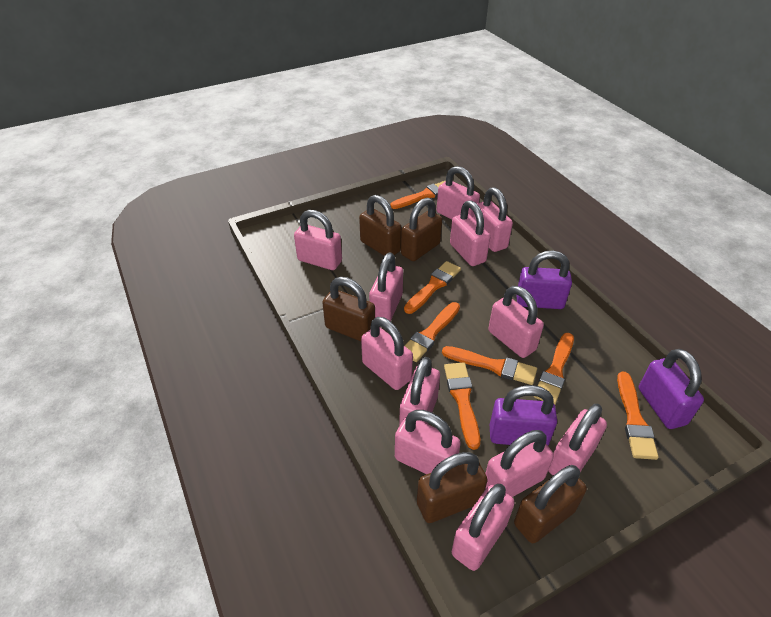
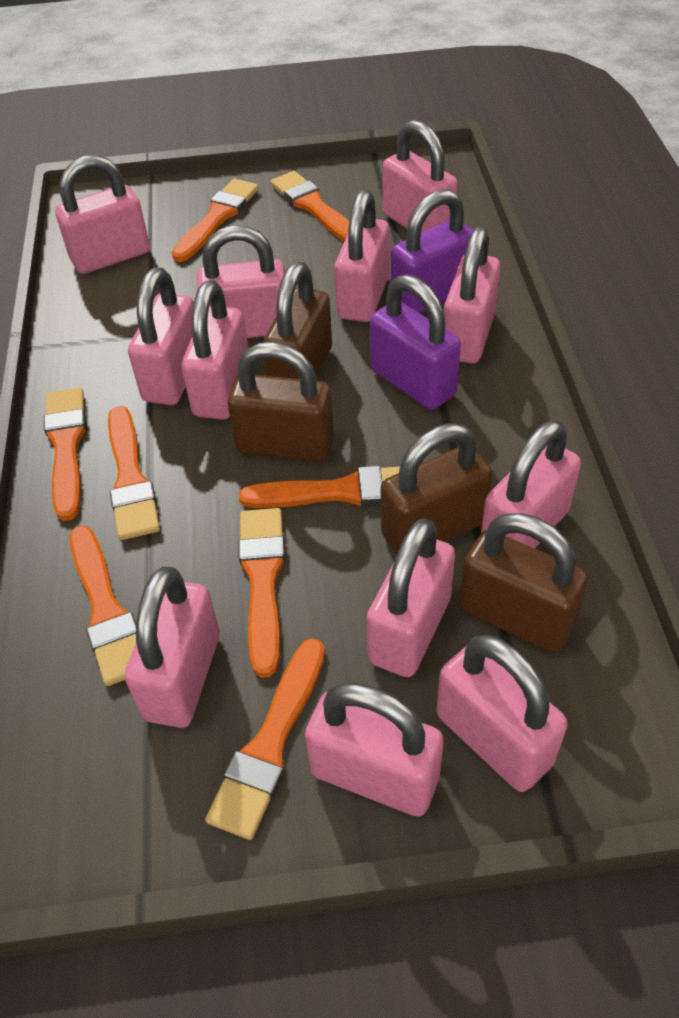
brown padlock: 5 -> 4
orange brush: 7 -> 8
purple padlock: 3 -> 2

